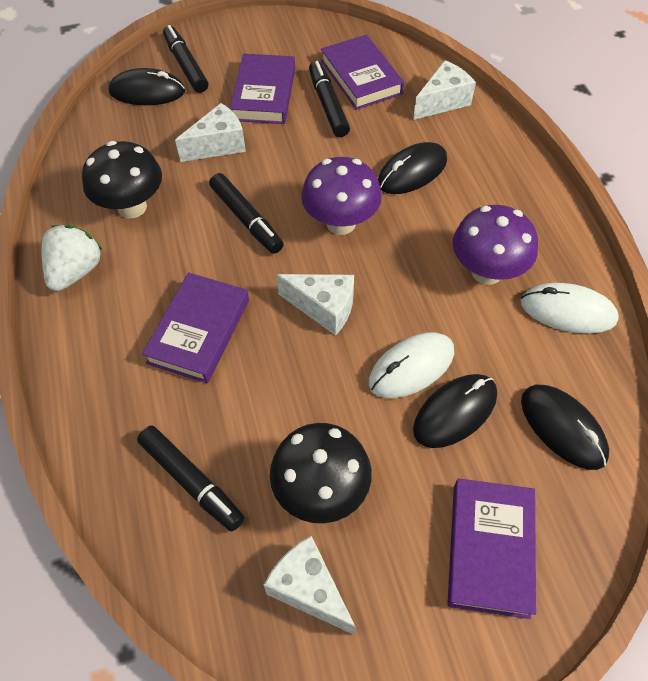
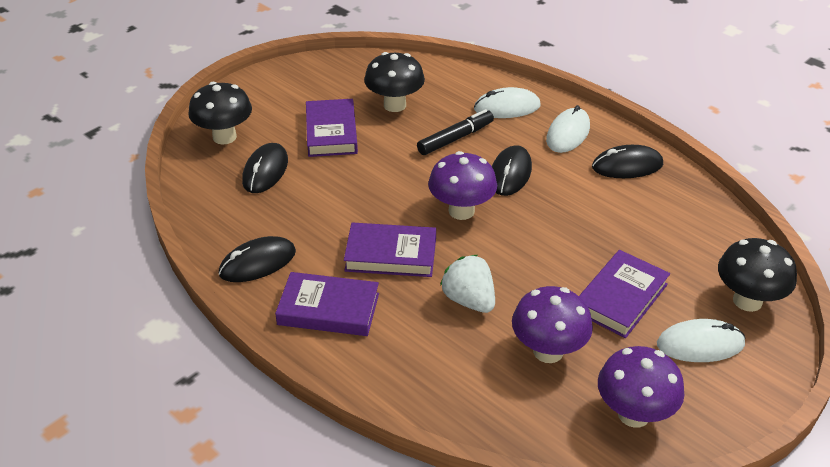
black marker: 4 -> 1
black mushroom: 2 -> 3
purple mushroom: 2 -> 3
white cheese: 4 -> 0
white mouse: 2 -> 3

